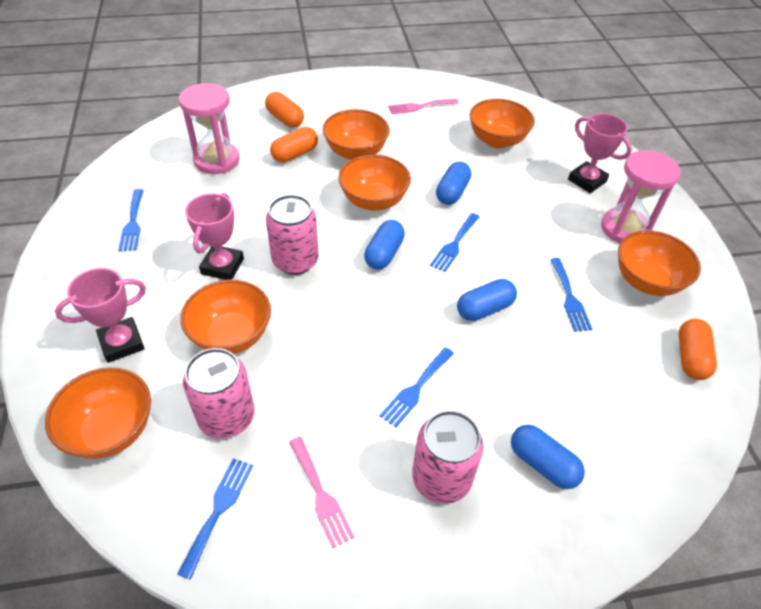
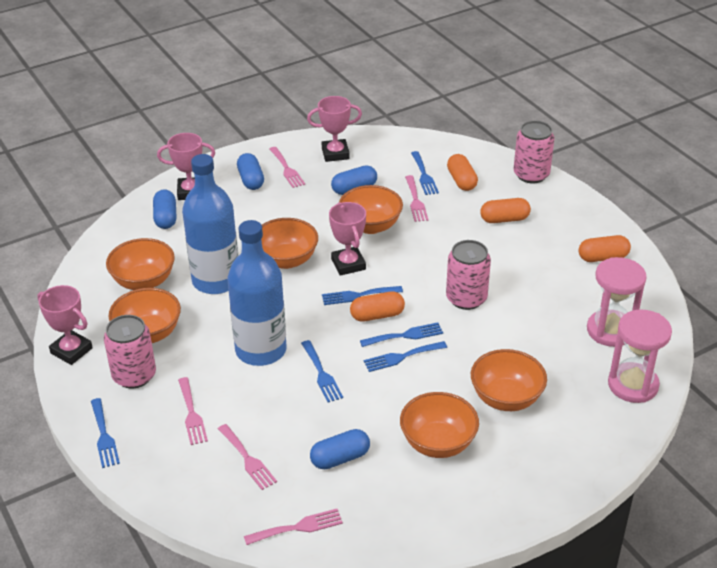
blue bottle: 0 -> 2
blue fork: 5 -> 6
orange capsule: 3 -> 4
pink fork: 2 -> 5
pink trophy: 3 -> 4

